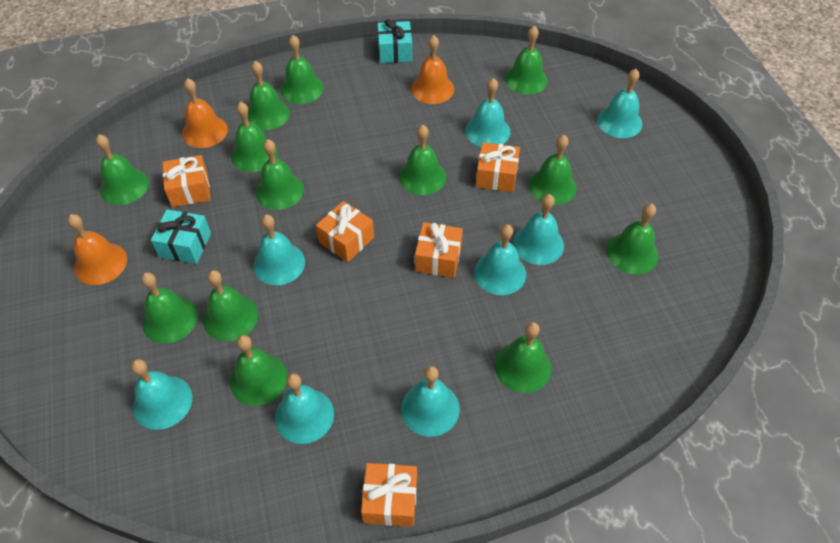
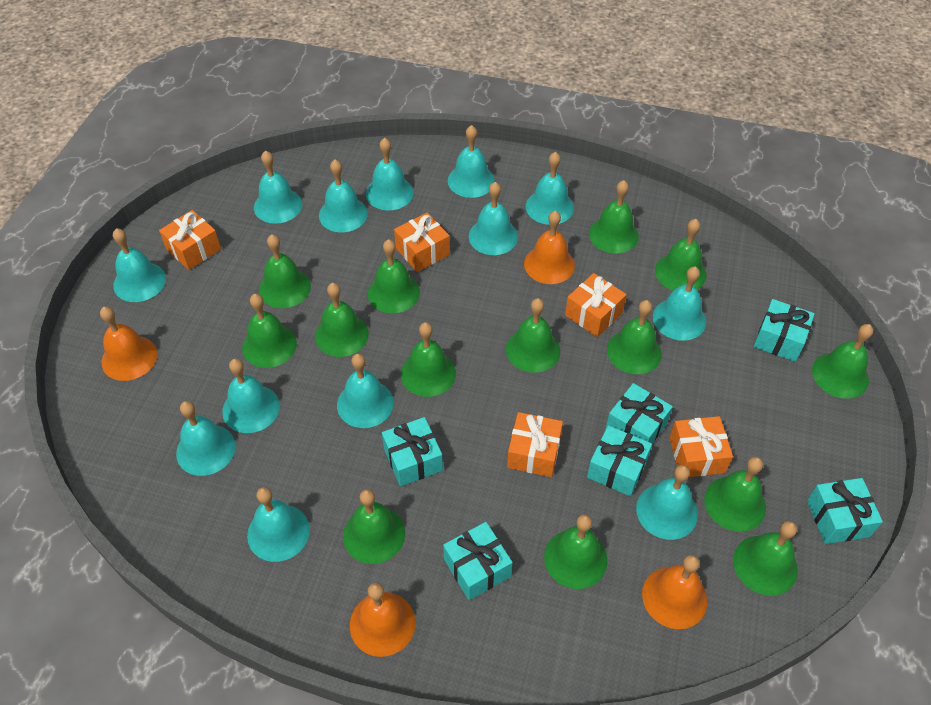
green bell: 13 -> 14
orange bell: 3 -> 4
turquoise bell: 8 -> 13
turquoise gift: 2 -> 6

